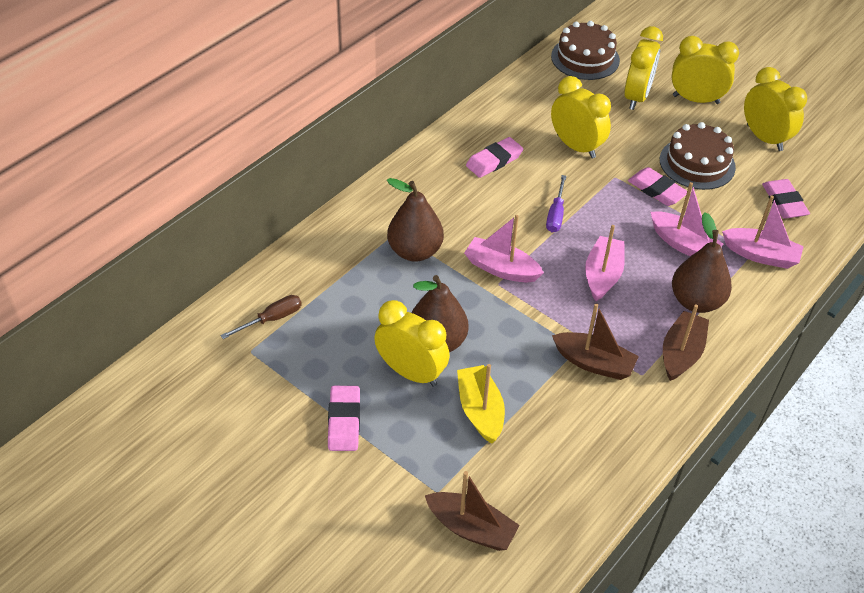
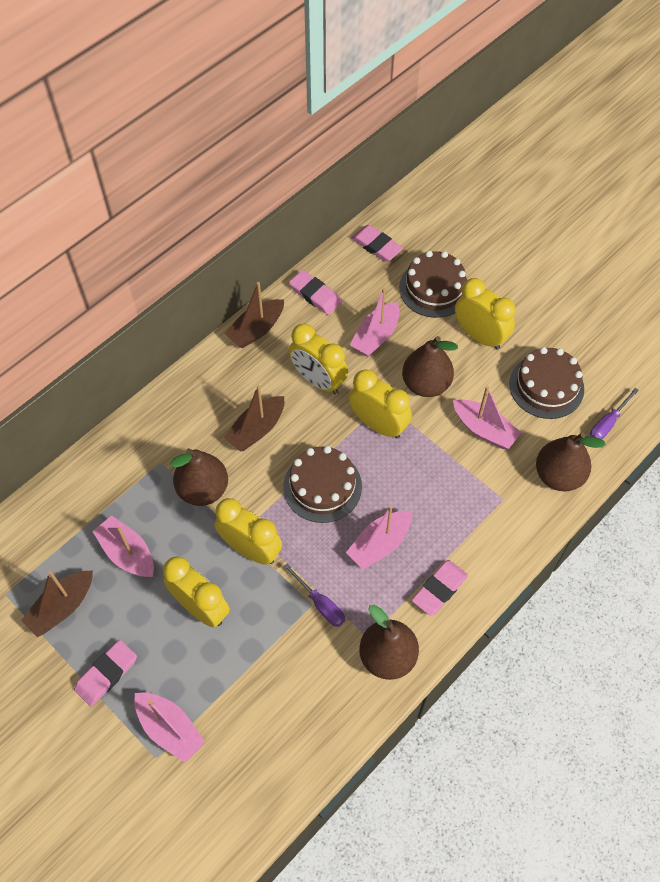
brown cake: 2 -> 3
brown pear: 3 -> 4
brown screwdriver: 1 -> 0
pink boat: 4 -> 5
purple screwdriver: 1 -> 2
yellow boat: 1 -> 0

